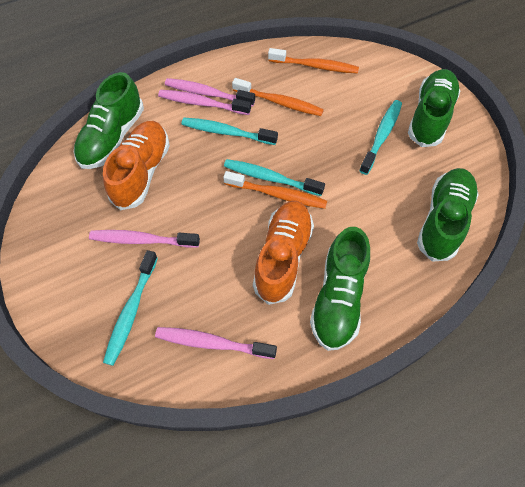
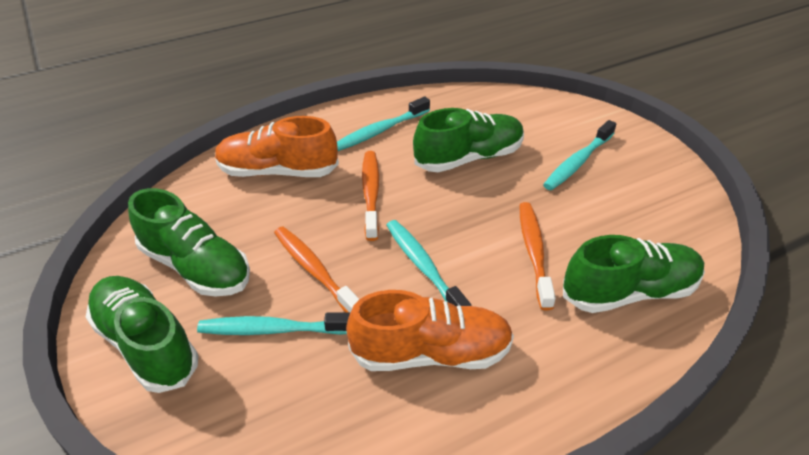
pink toothbrush: 4 -> 0

